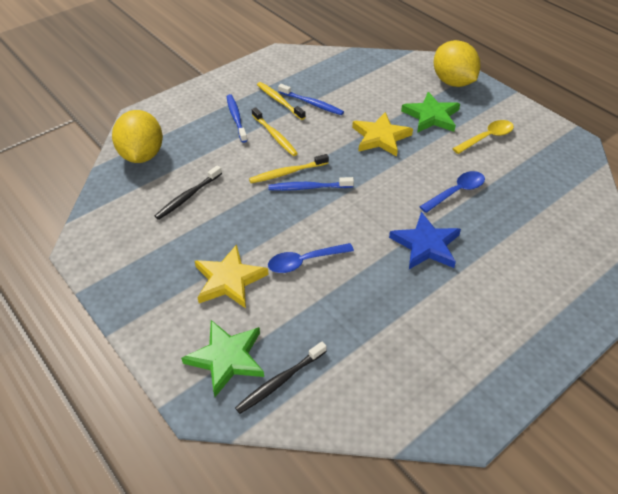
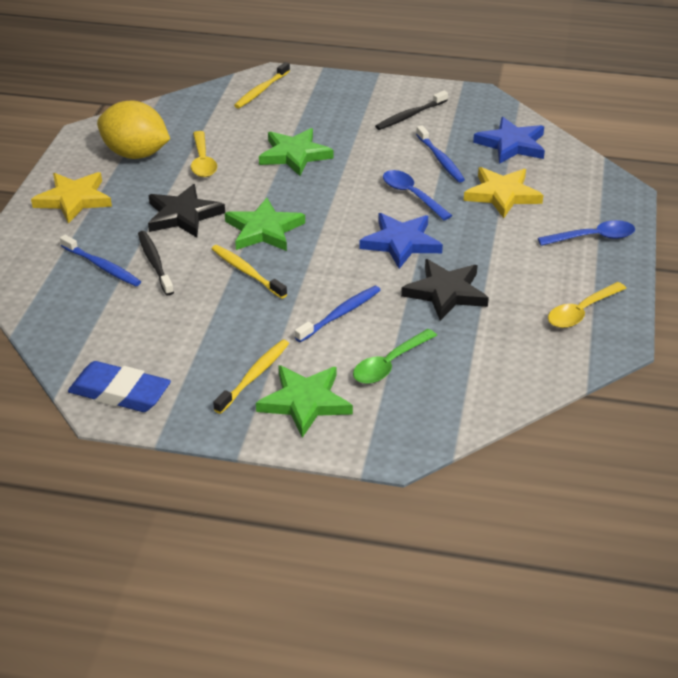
black star: 0 -> 2
blue eraser: 0 -> 1
blue star: 1 -> 2
green spoon: 0 -> 1
green star: 2 -> 3
yellow lemon: 2 -> 1
yellow spoon: 1 -> 2

